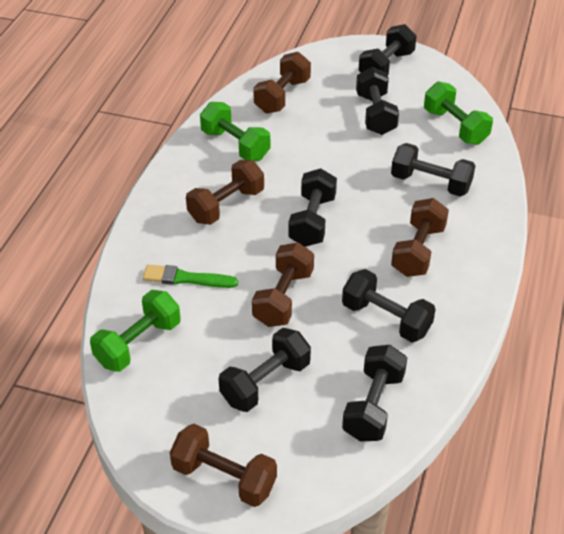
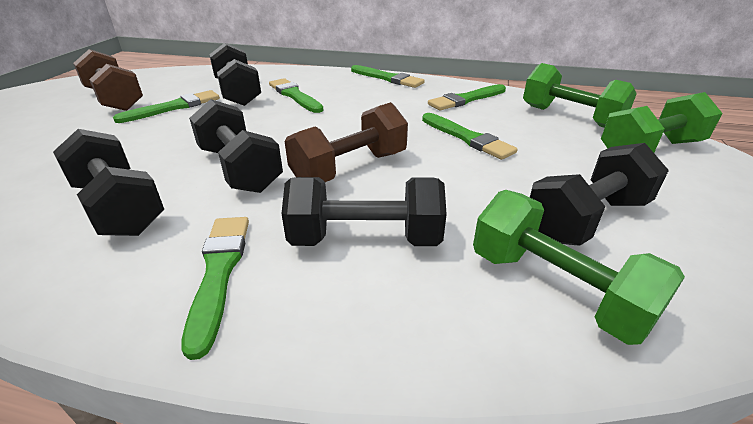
black dumbbell: 7 -> 5
brown dumbbell: 5 -> 2
green brush: 1 -> 6

